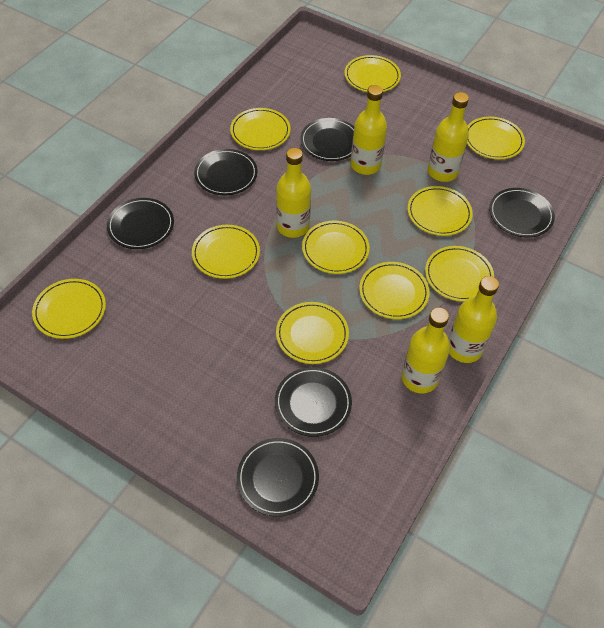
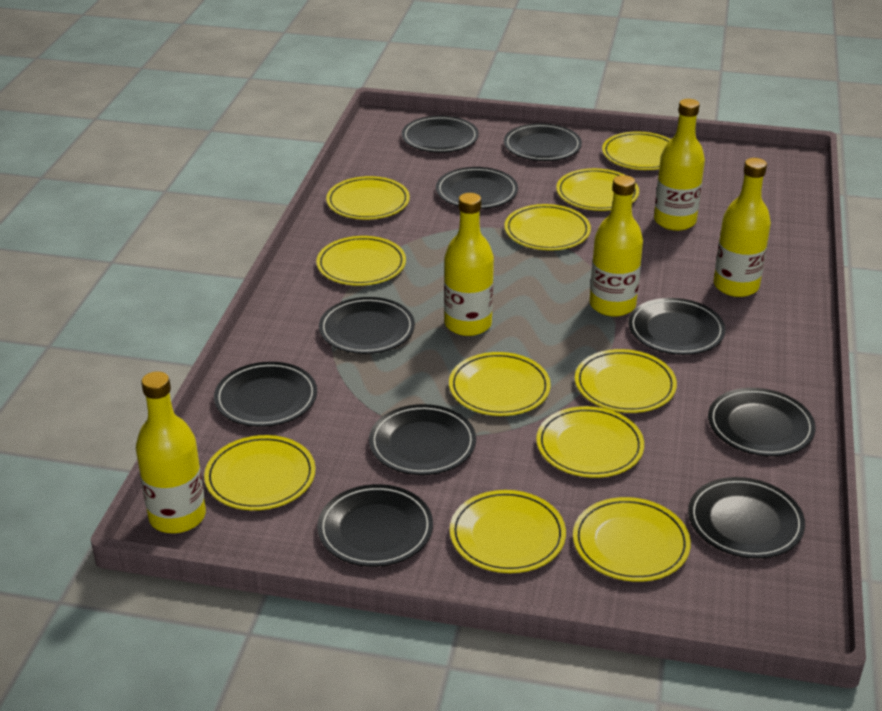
black plate: 6 -> 10
yellow plate: 10 -> 11

